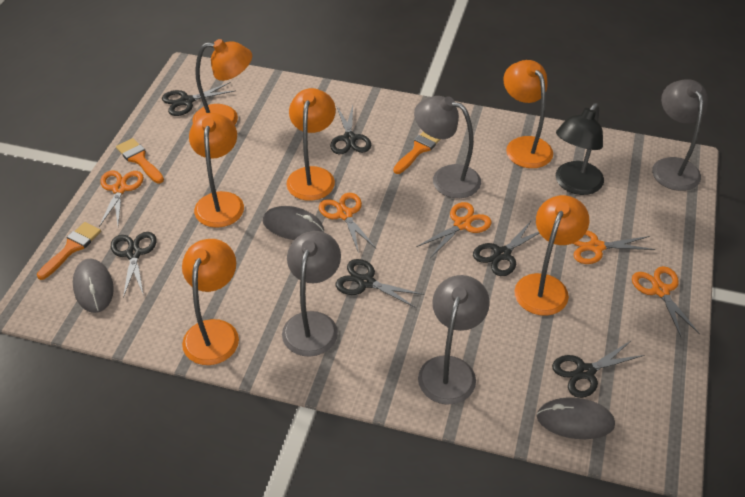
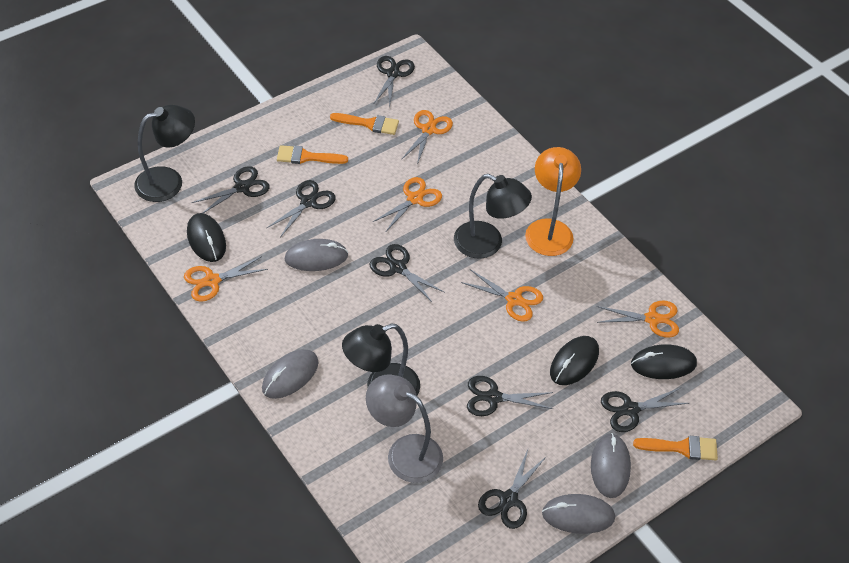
black lamp: 1 -> 3
black mouse: 0 -> 3
black scissors: 6 -> 7
grey lamp: 4 -> 1
grey mouse: 3 -> 4
orange lamp: 6 -> 1

